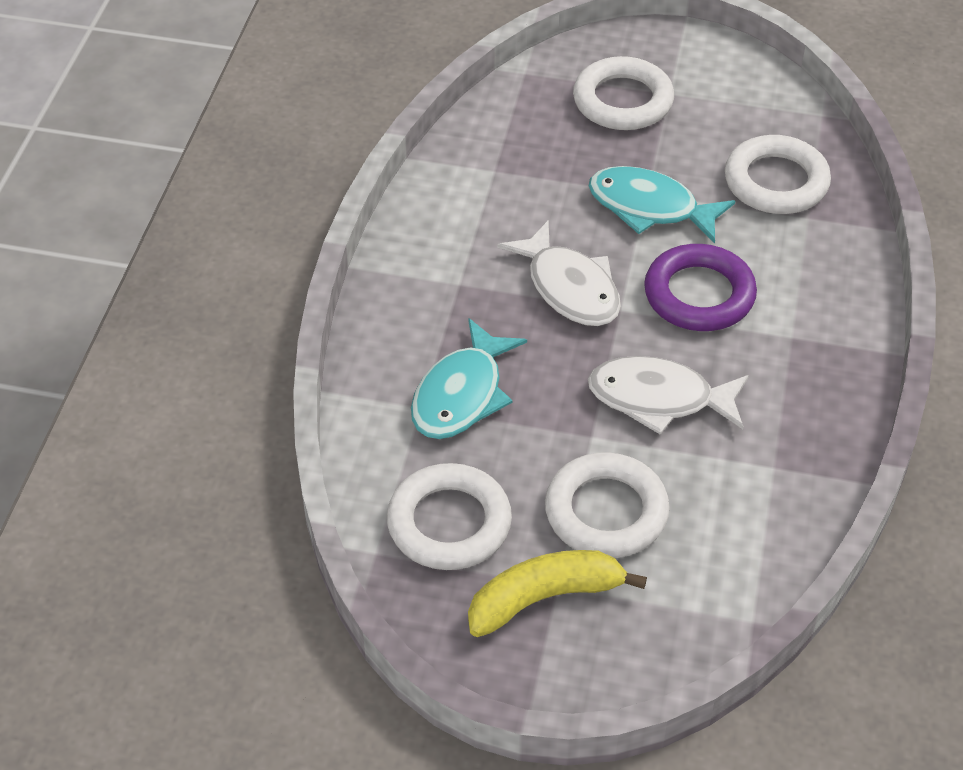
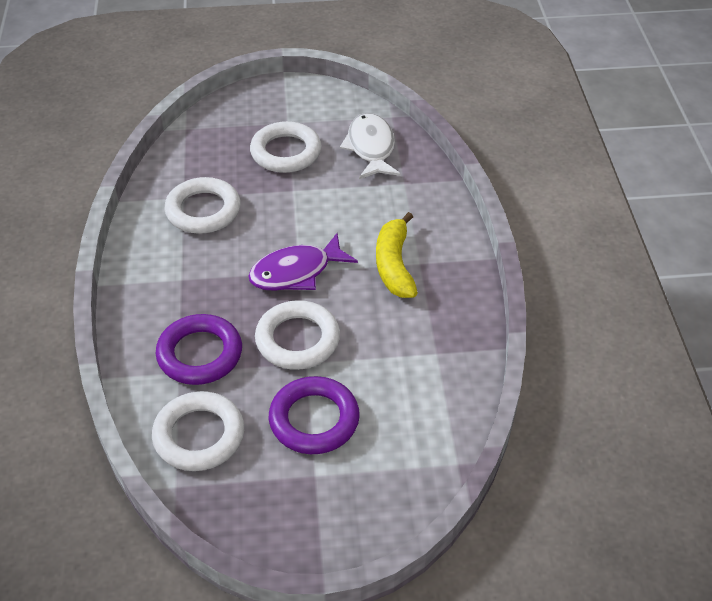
purple fish: 0 -> 1
purple ring: 1 -> 2
turquoise fish: 2 -> 0
white fish: 2 -> 1

